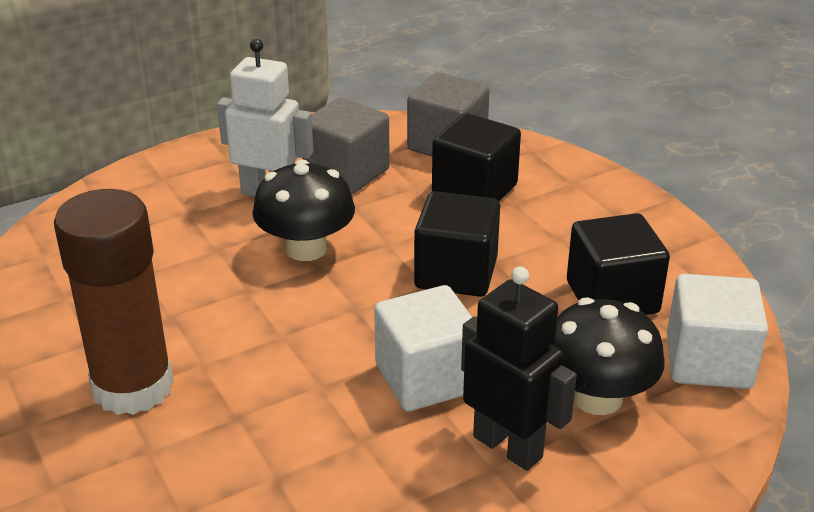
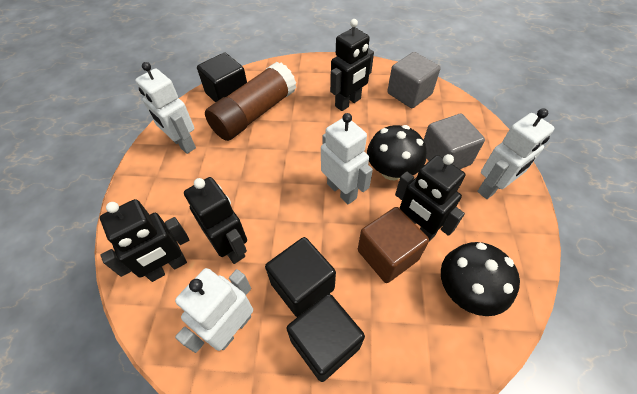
black robot: 1 -> 4
brown cube: 0 -> 1
white cube: 2 -> 0
white robot: 1 -> 4

